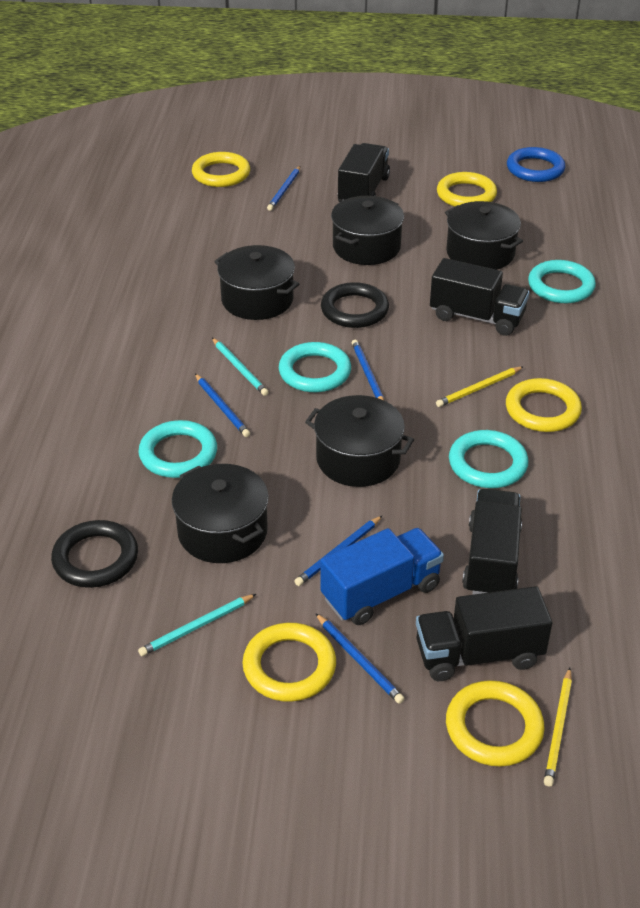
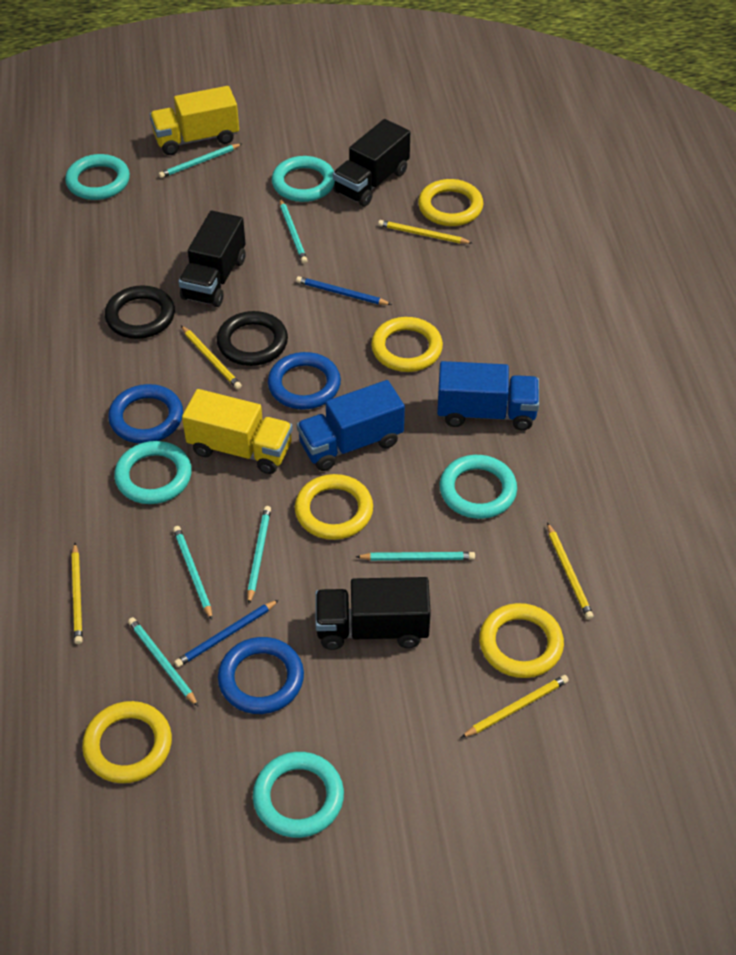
black pot: 5 -> 0
black truck: 4 -> 3
blue pencil: 5 -> 2
blue ring: 1 -> 3
blue truck: 1 -> 2
turquoise pencil: 2 -> 6
turquoise ring: 4 -> 5
yellow pencil: 2 -> 5
yellow truck: 0 -> 2

